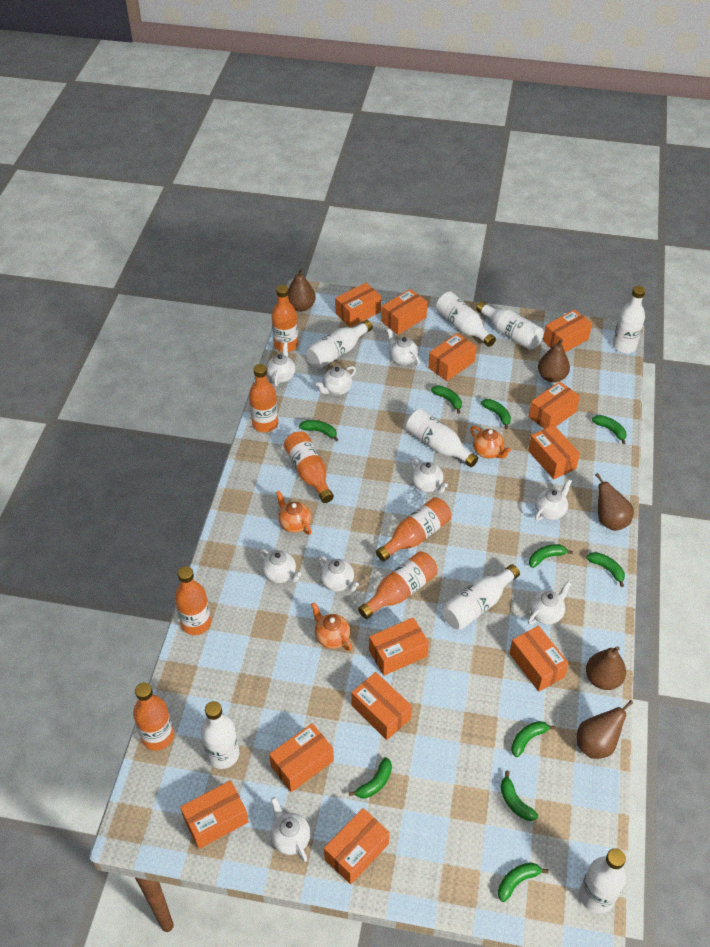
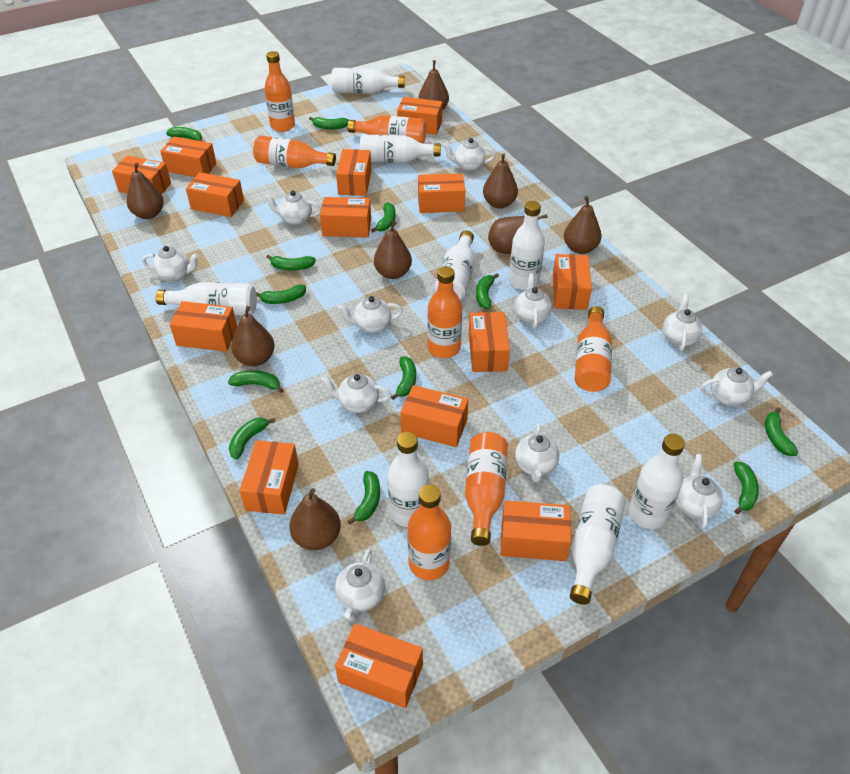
brown pear: 5 -> 8
green banana: 10 -> 12
orange box: 12 -> 14
orange teapot: 3 -> 0
white teapot: 9 -> 11

